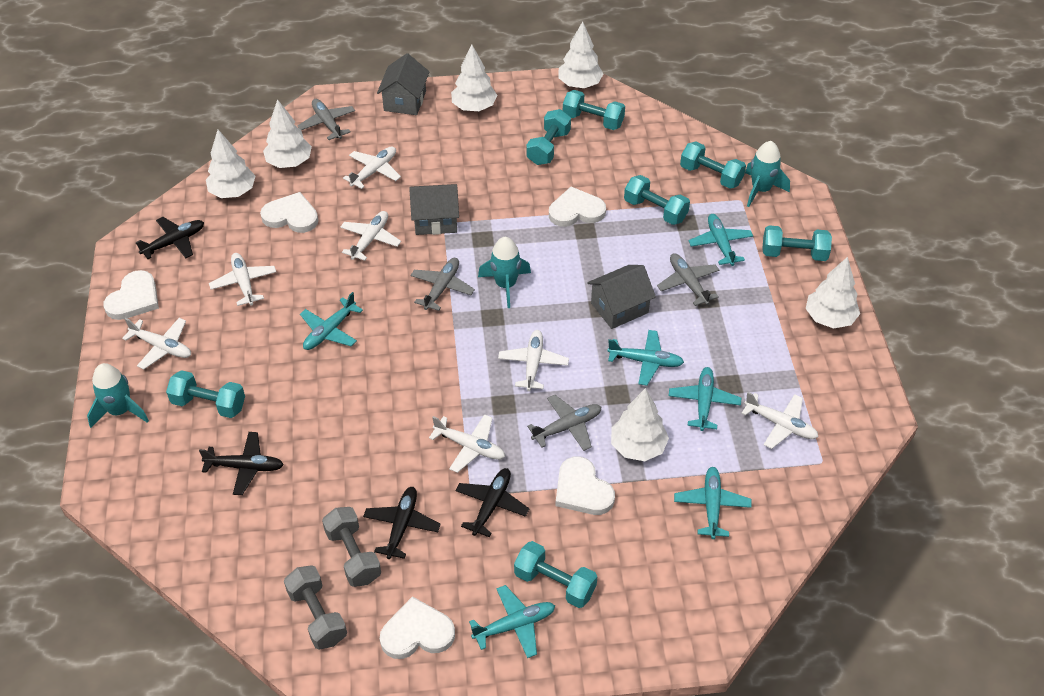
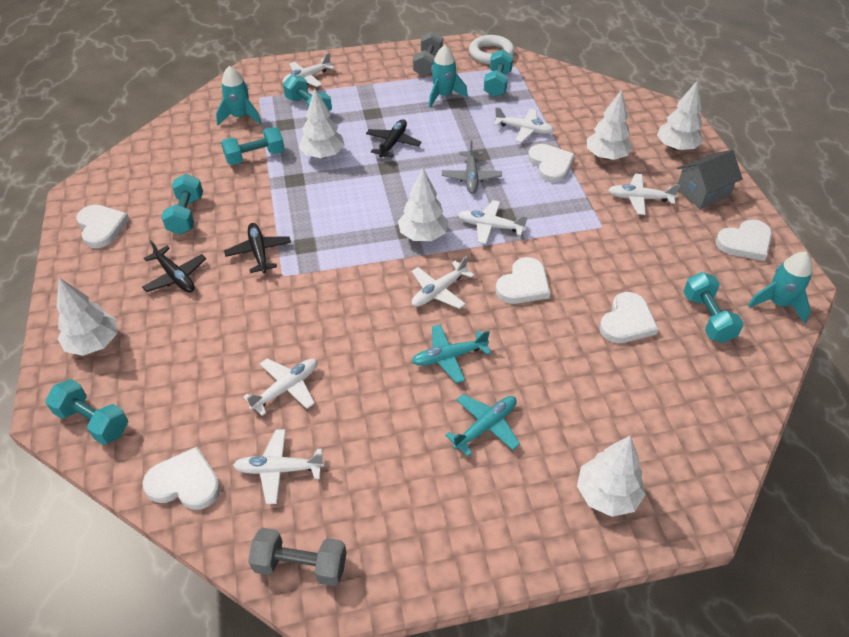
black plane: 4 -> 3
grey house: 3 -> 1
grey plane: 4 -> 1
turquoise dumbbell: 7 -> 6
turquoise plane: 6 -> 2
white heart: 5 -> 6
white ring: 0 -> 1

